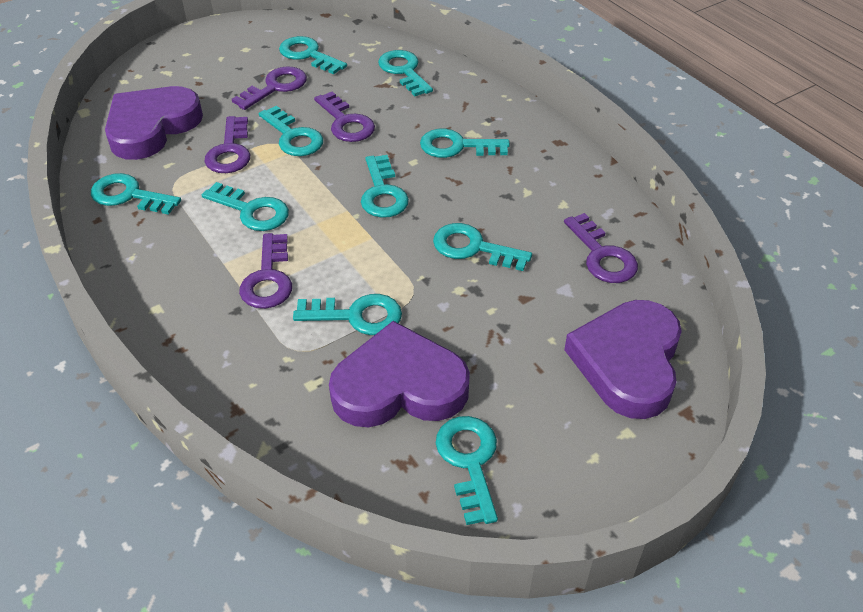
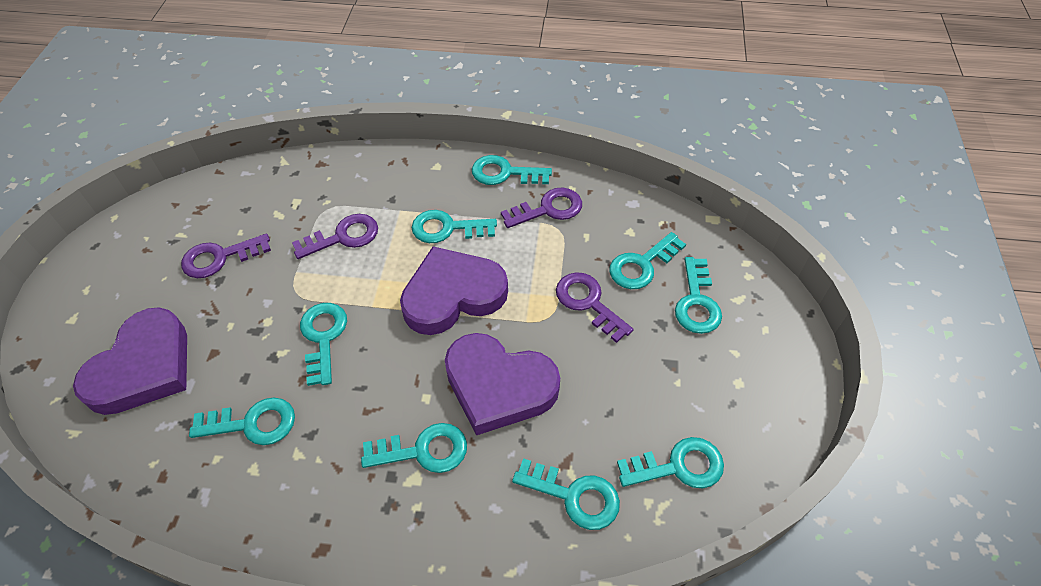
purple key: 5 -> 4
turquoise key: 10 -> 9

